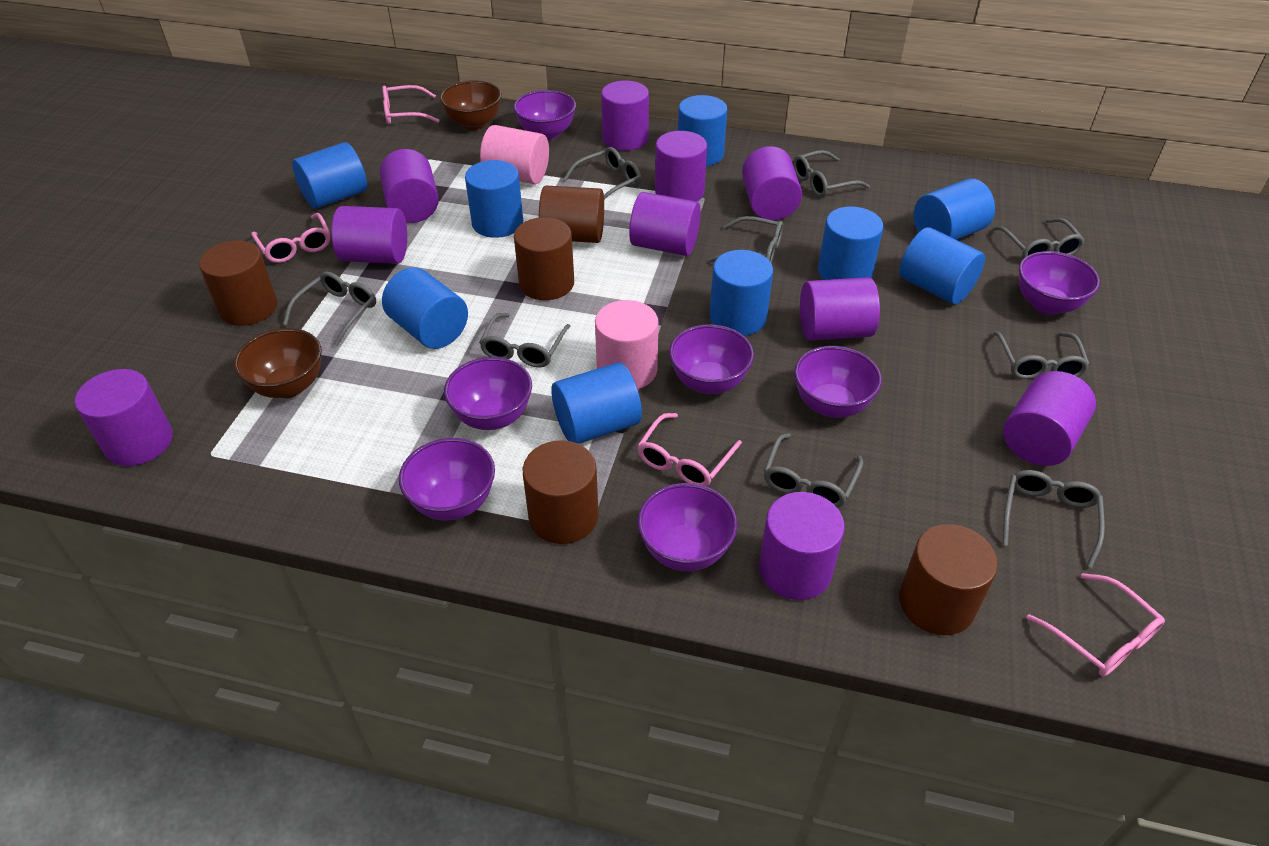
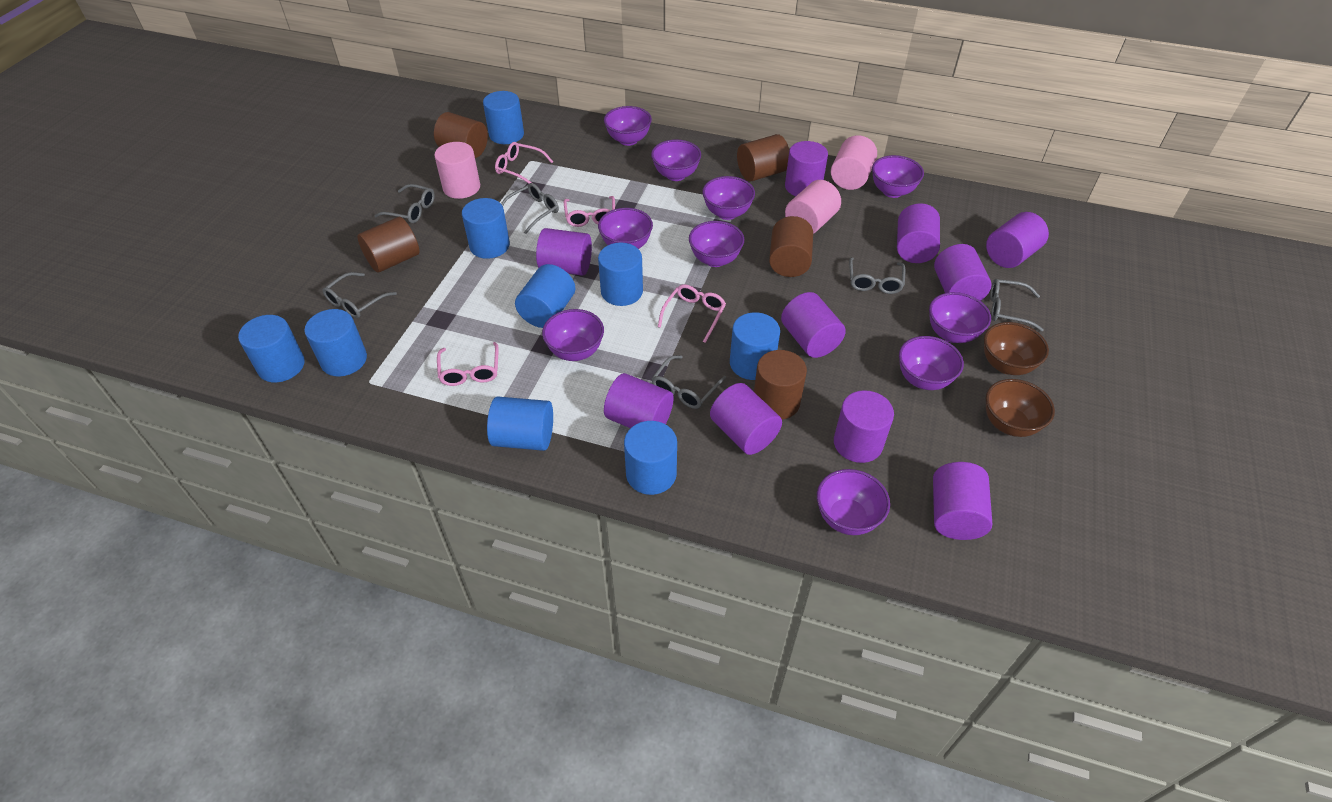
grey glasses: 9 -> 6
pink cylinder: 2 -> 3
purple bowl: 7 -> 10

